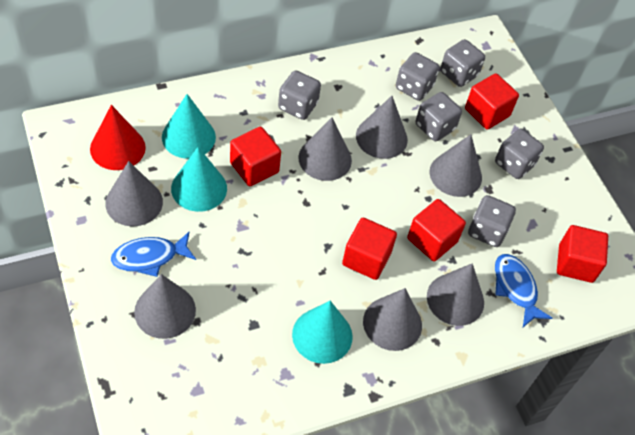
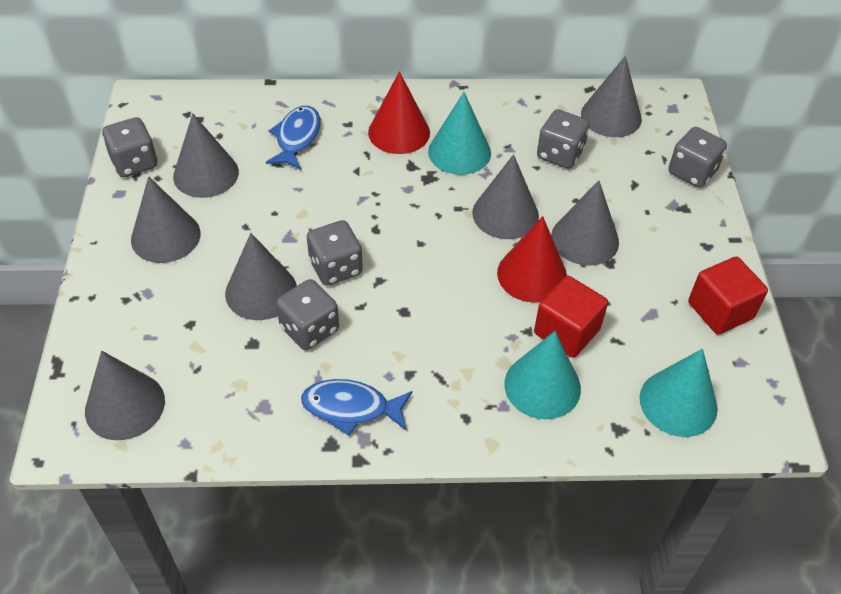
grey dice: 6 -> 5
red cone: 1 -> 2
red cube: 5 -> 2

